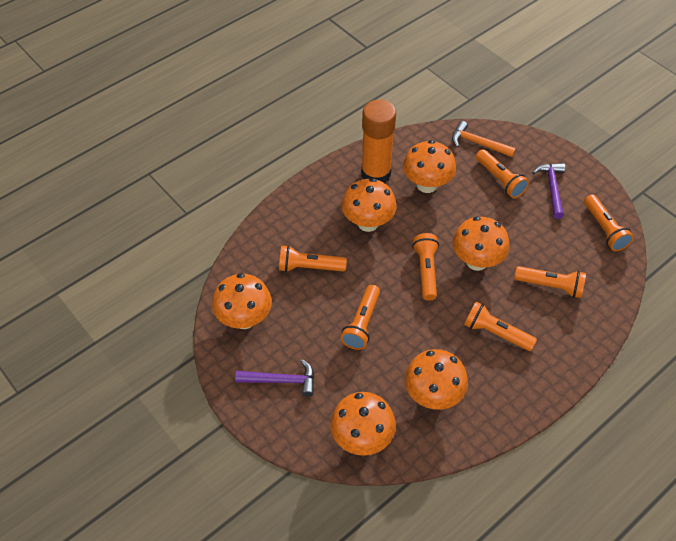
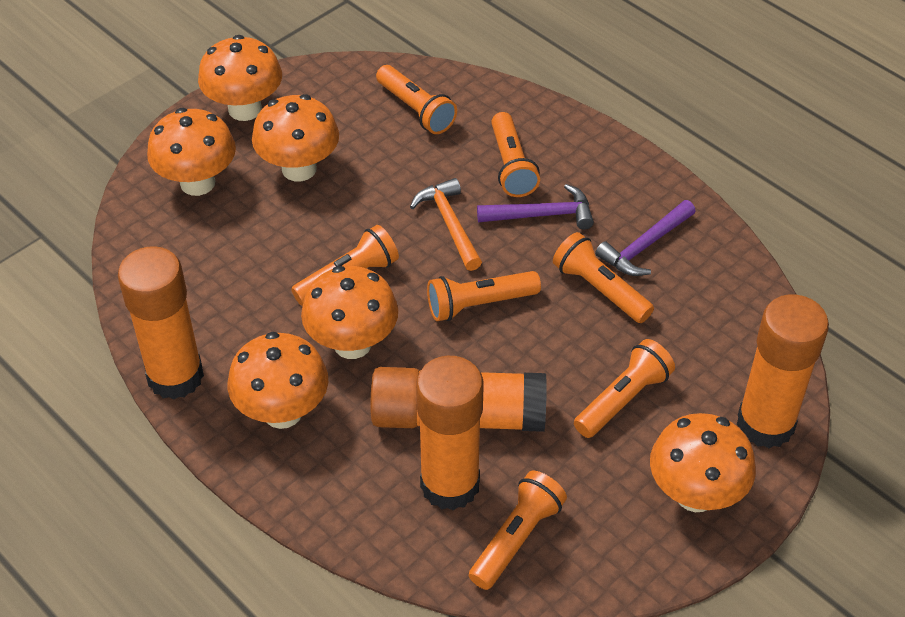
orange glue stick: 1 -> 4

